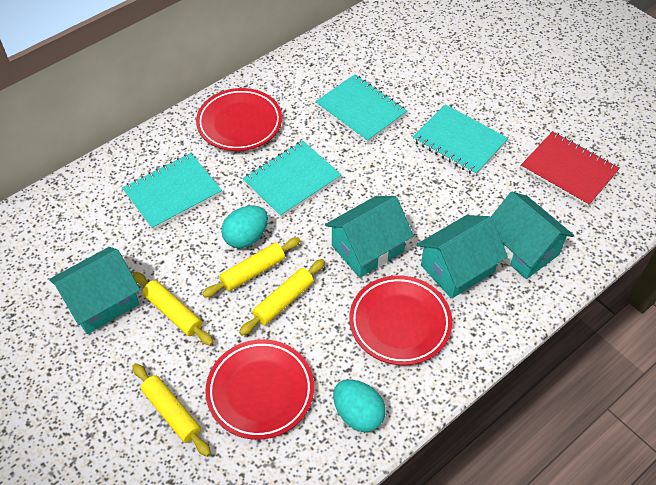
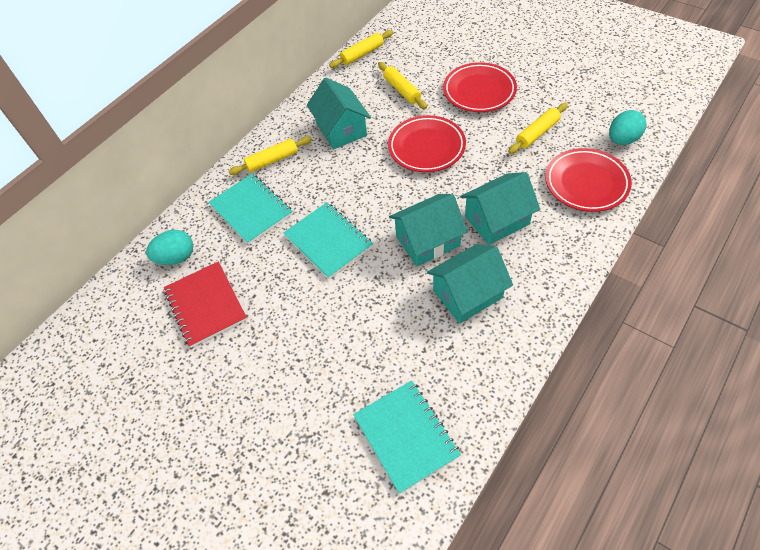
turquoise notebook: 4 -> 3

